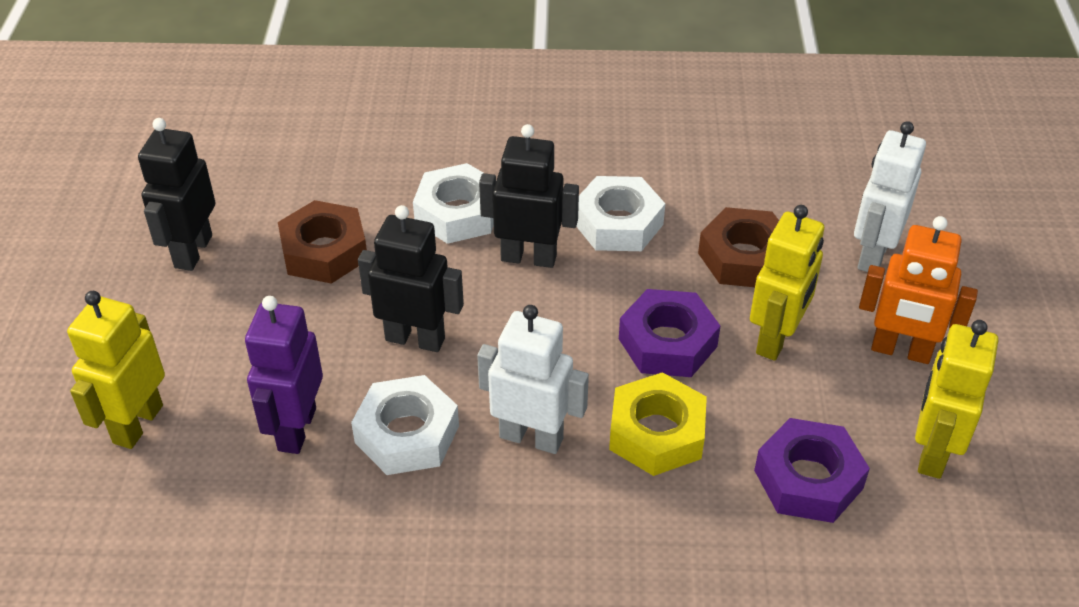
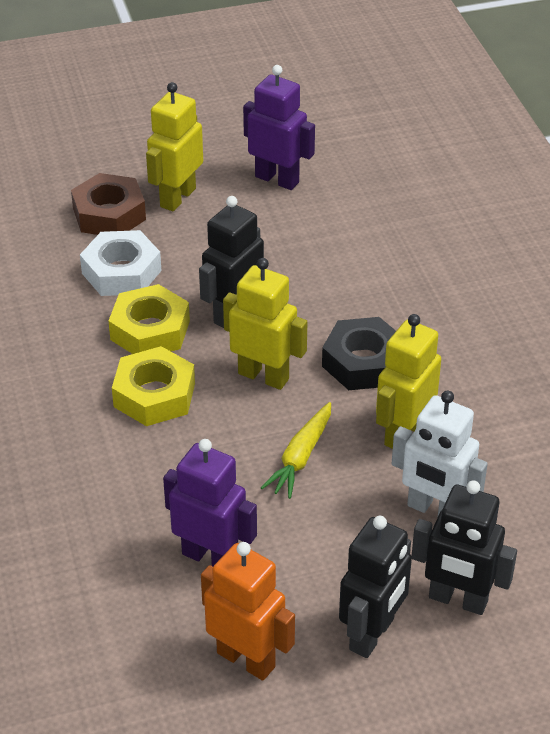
black nut: 0 -> 1
brown nut: 2 -> 1
purple nut: 2 -> 0
purple robot: 1 -> 2
white nut: 3 -> 1
white robot: 2 -> 1
yellow carrot: 0 -> 1
yellow nut: 1 -> 2

